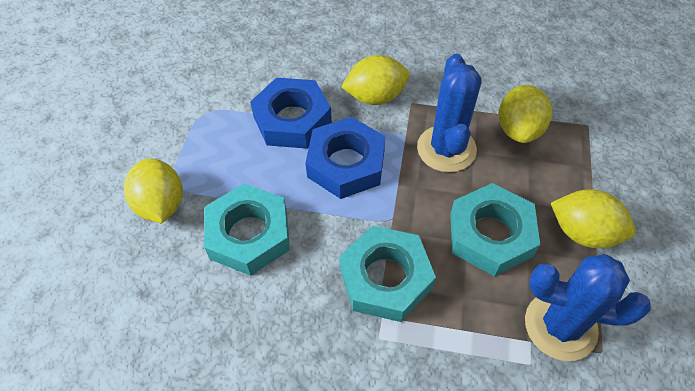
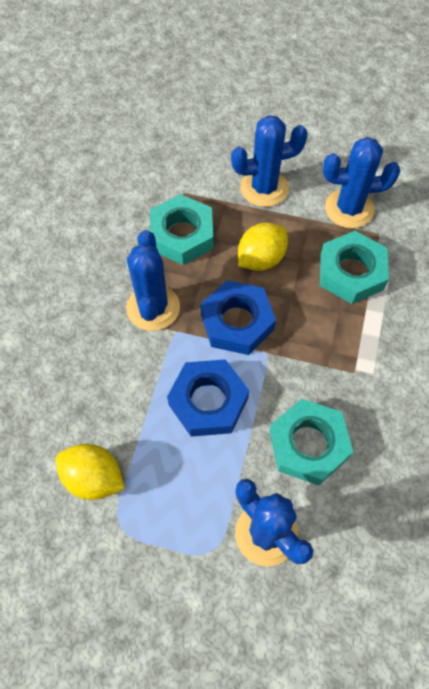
blue cactus: 2 -> 4
yellow lemon: 4 -> 2

